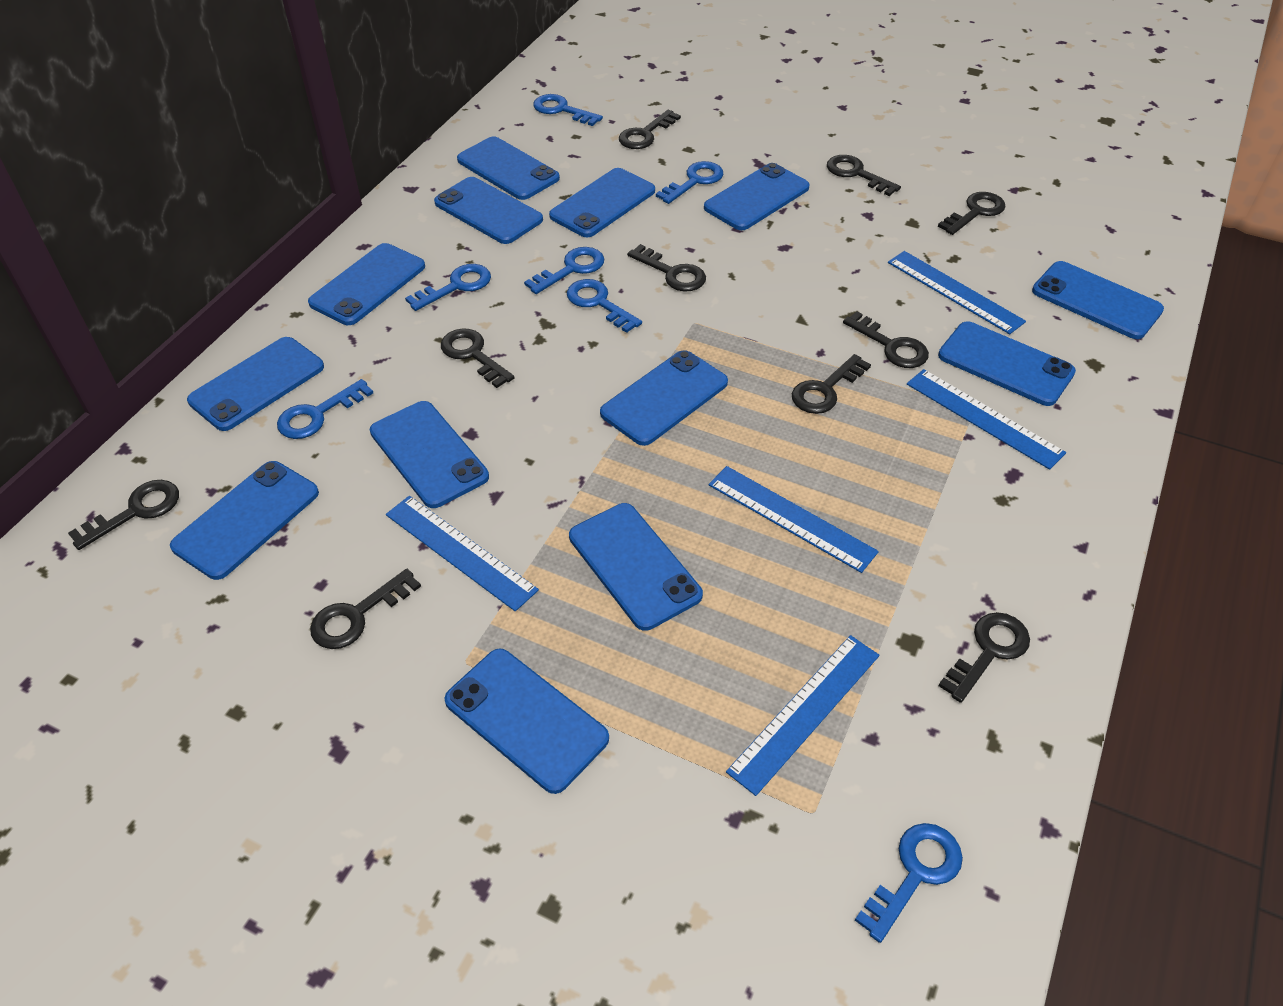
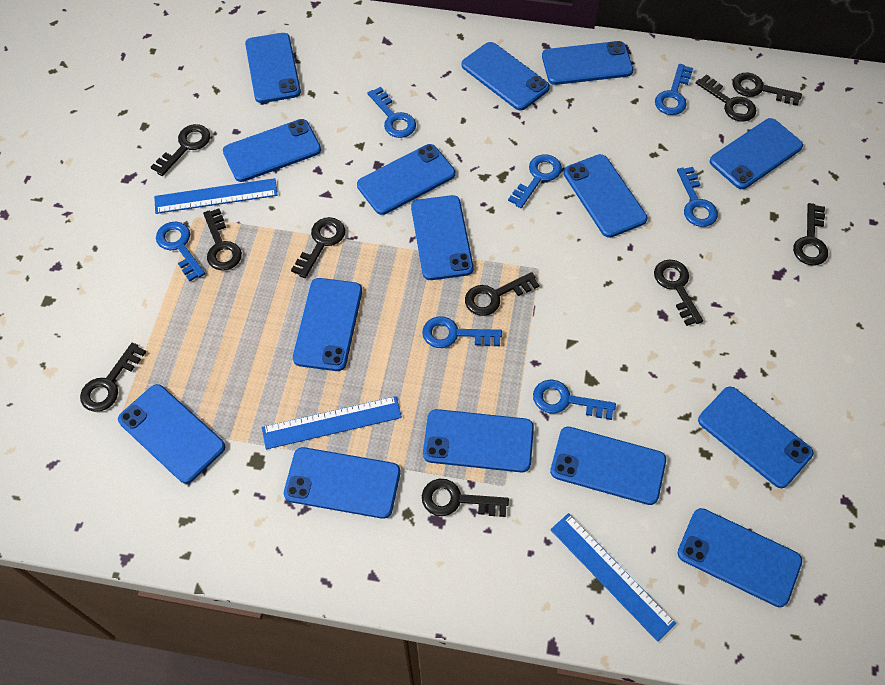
blue phone: 13 -> 15
blue ruler: 5 -> 3

